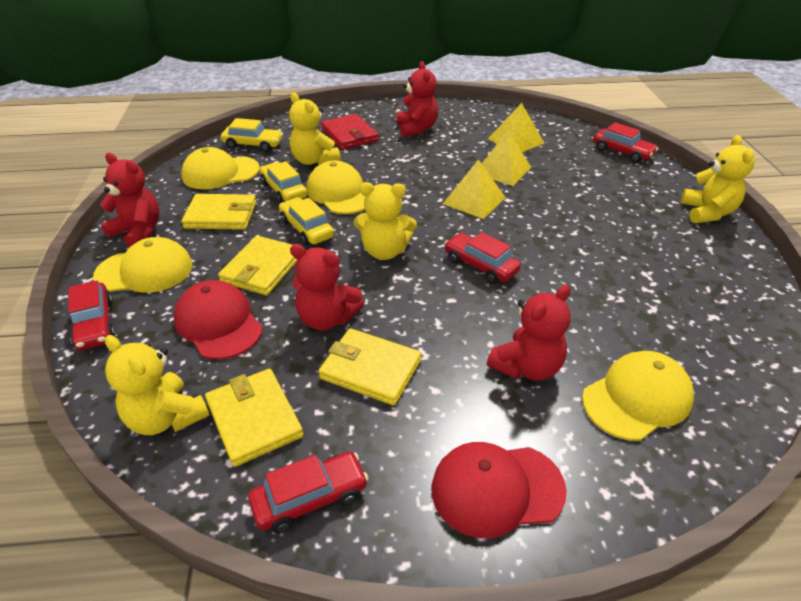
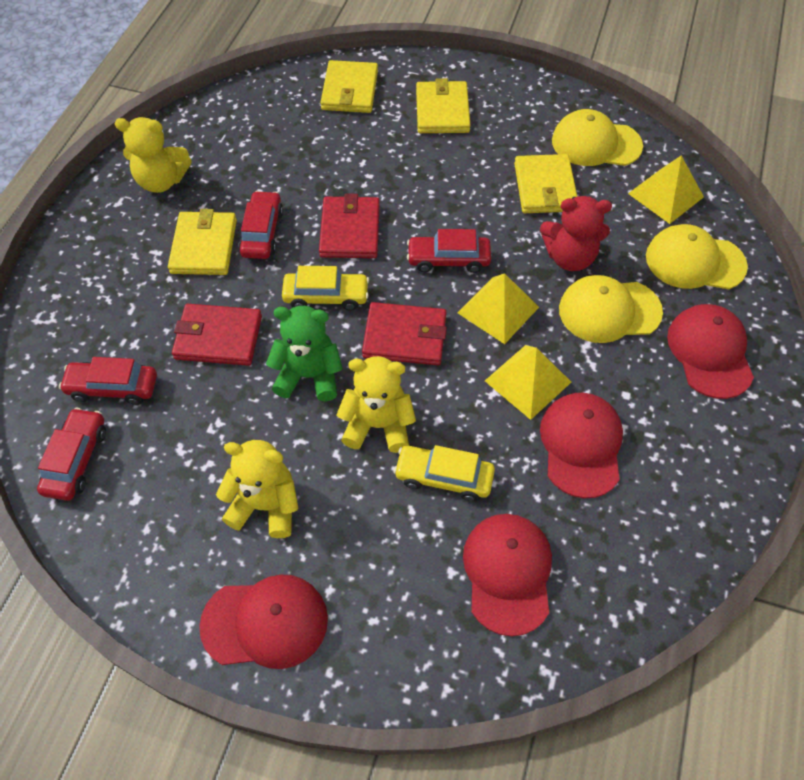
green teddy bear: 0 -> 1
red cap: 2 -> 4
red teddy bear: 4 -> 1
red wallet: 1 -> 3
yellow cap: 4 -> 3
yellow car: 3 -> 2
yellow teddy bear: 4 -> 3

